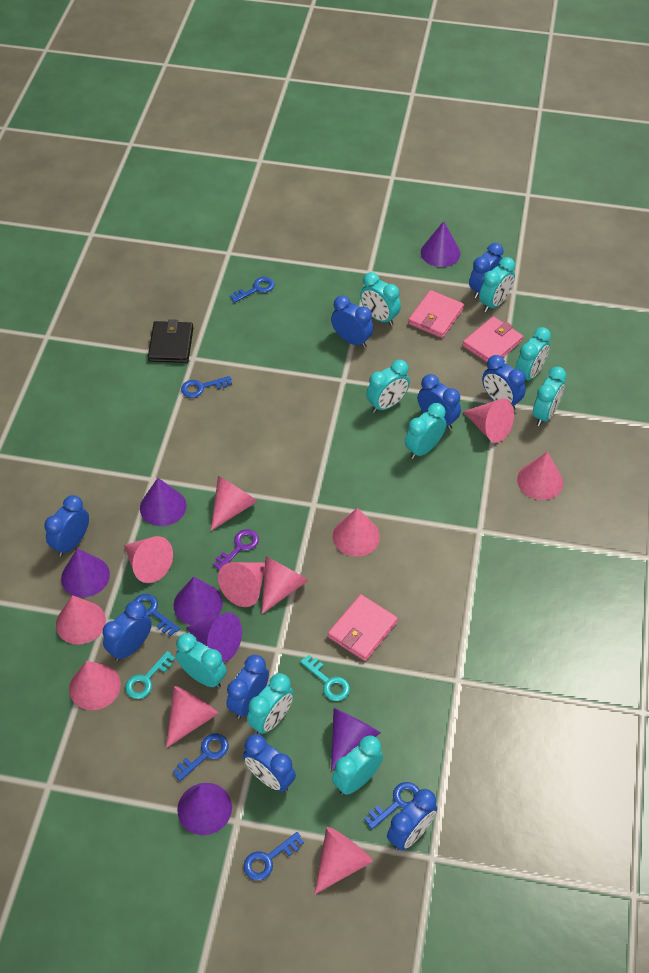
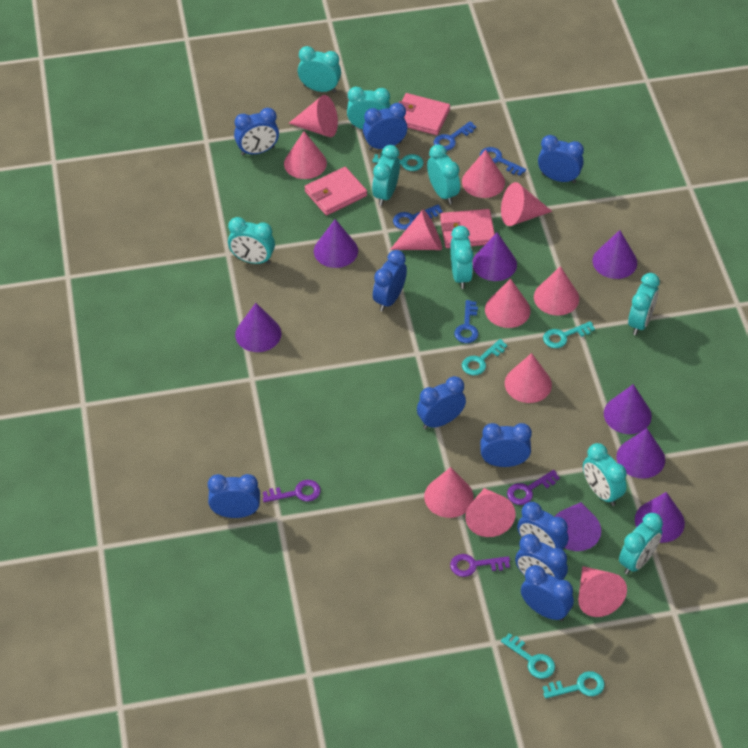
black wallet: 1 -> 0
blue clock: 9 -> 10
blue key: 6 -> 4
purple cone: 7 -> 8
purple key: 1 -> 3
turquoise key: 2 -> 5

